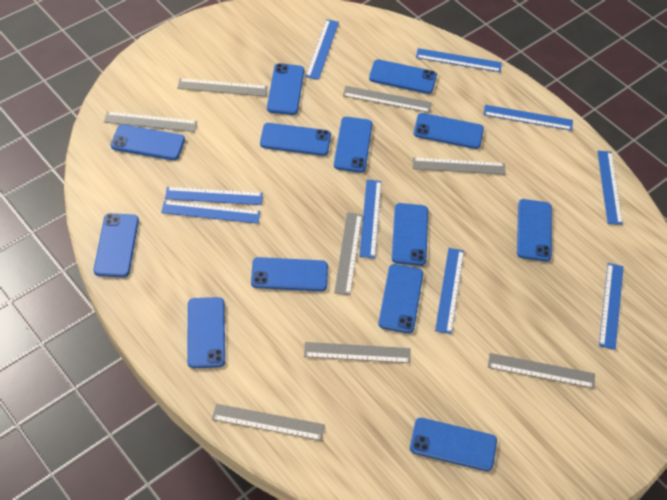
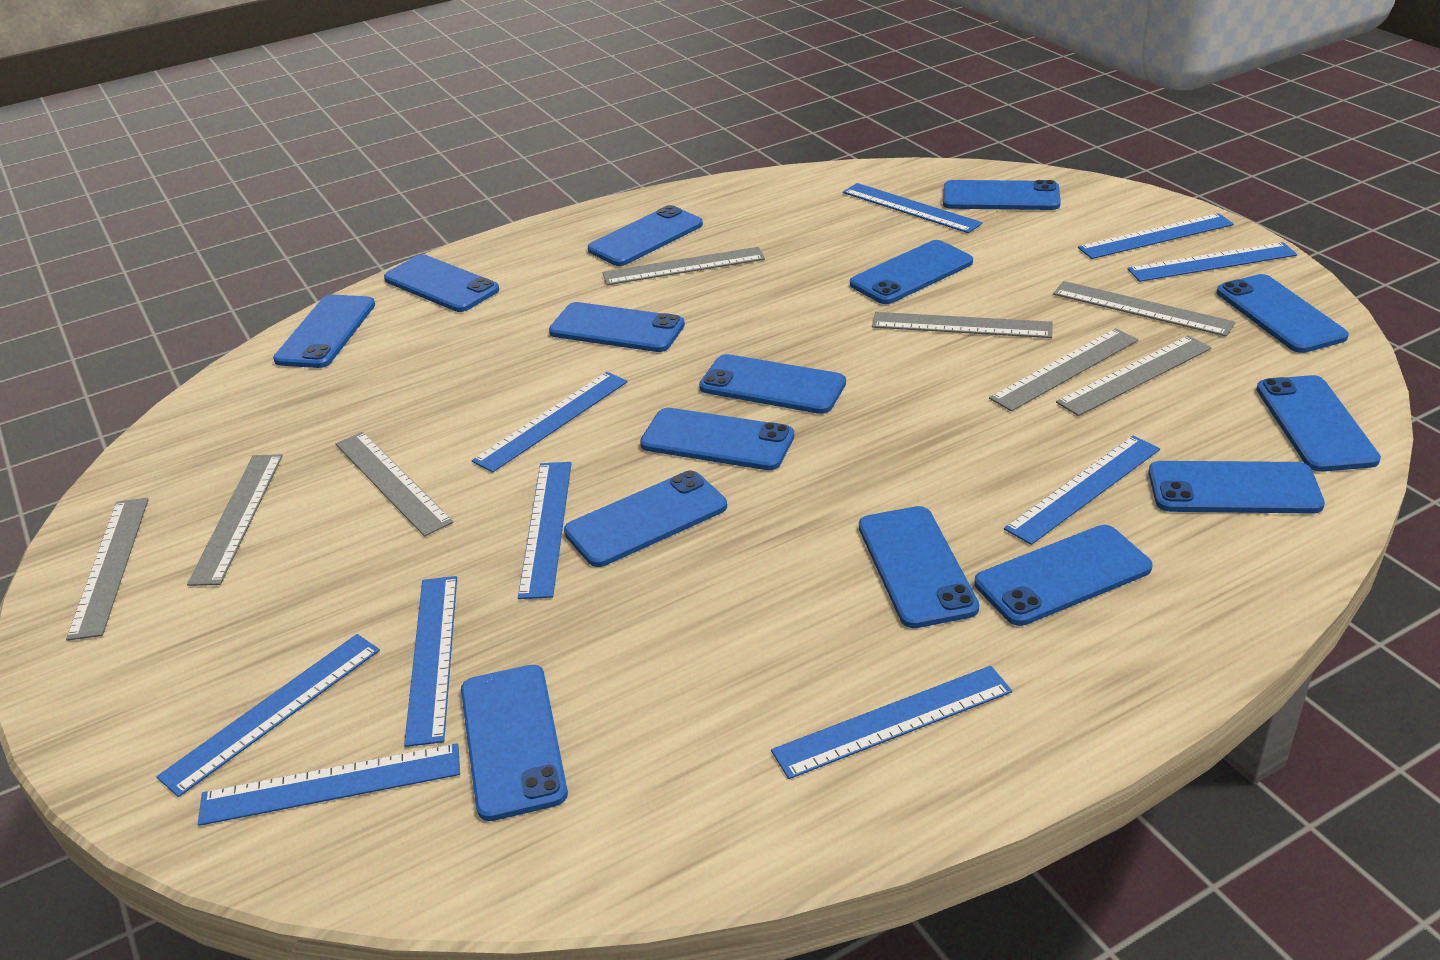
blue phone: 13 -> 15
blue ruler: 9 -> 10

